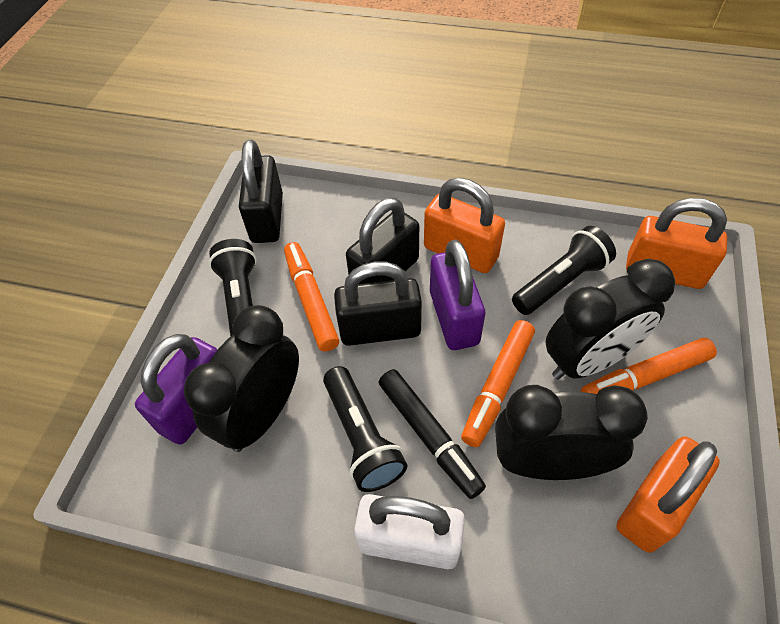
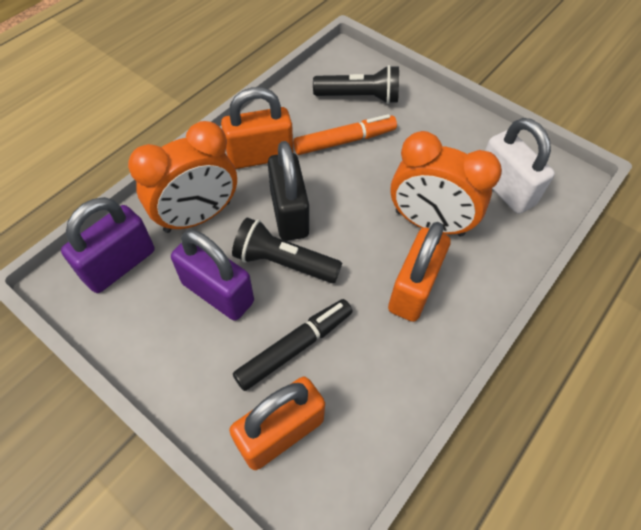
black clock: 3 -> 0
black flashlight: 3 -> 2
black padlock: 3 -> 1
orange clock: 0 -> 2
orange marker: 3 -> 1

